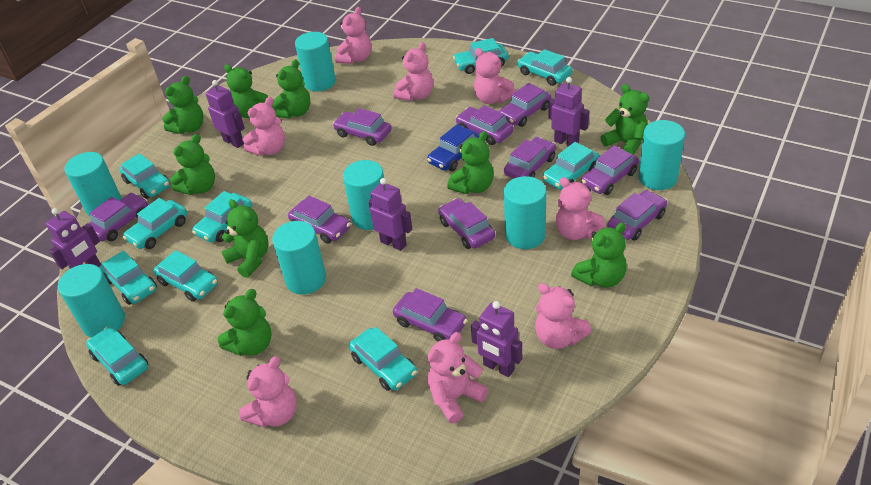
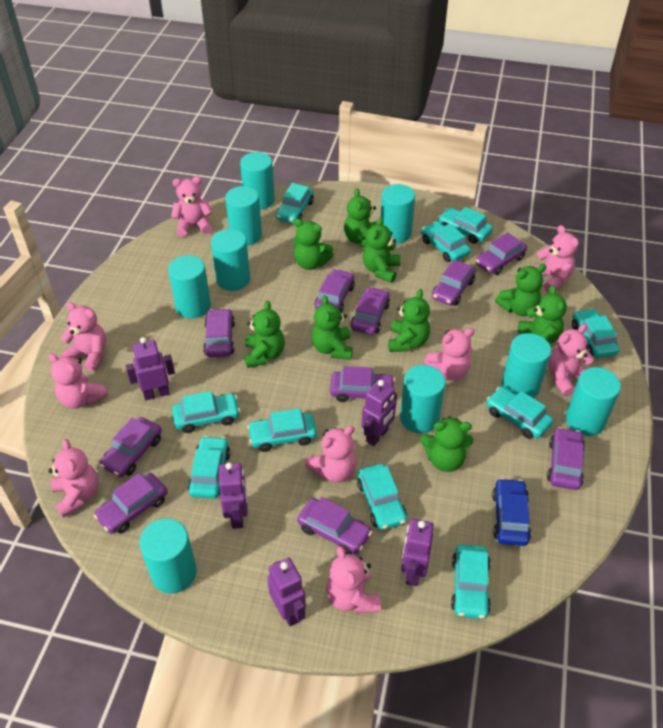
pink teddy bear: 8 -> 9
turquoise cylinder: 7 -> 9

